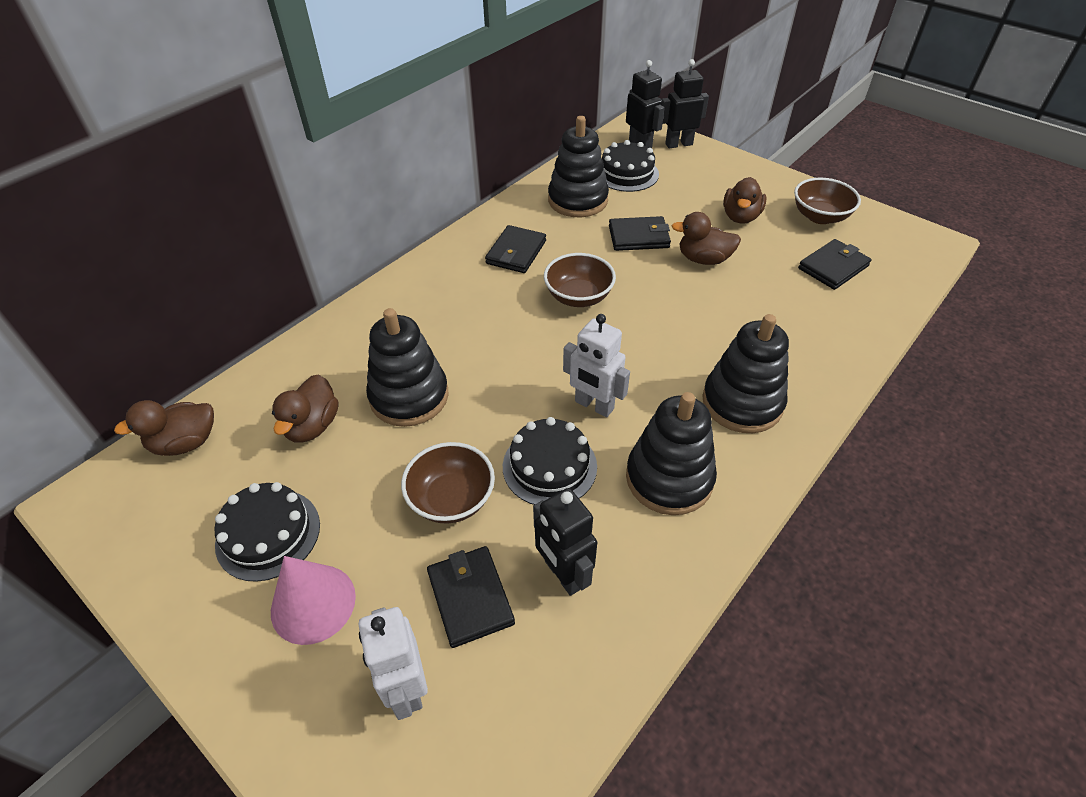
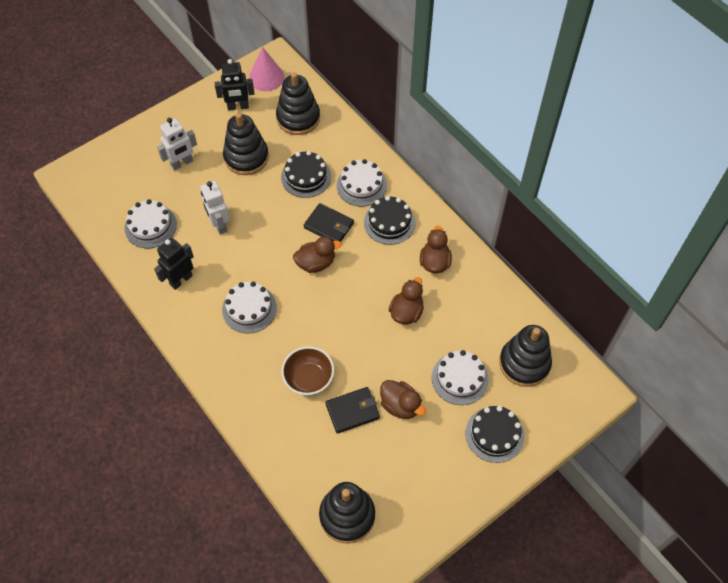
black robot: 3 -> 2
black wallet: 4 -> 2
brown bowl: 3 -> 1
white cake: 0 -> 4

